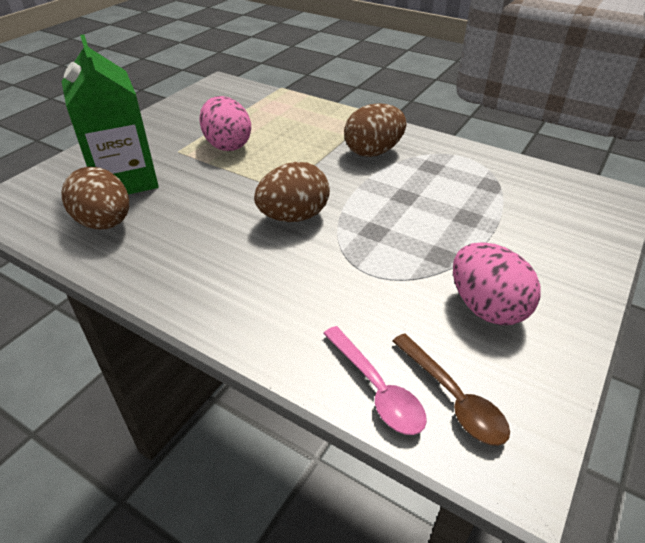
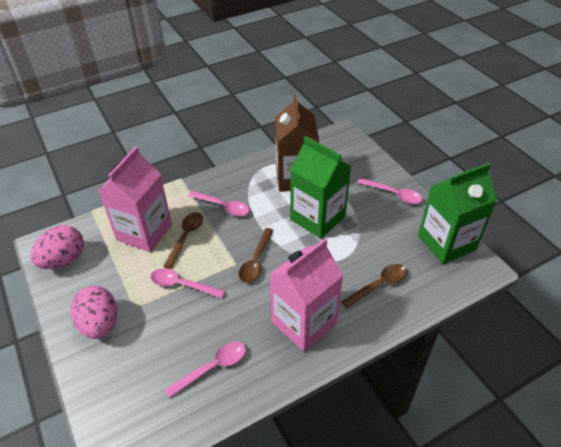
brown carton: 0 -> 1
brown egg: 3 -> 0
brown spoon: 1 -> 3
green carton: 1 -> 2
pink carton: 0 -> 2
pink spoon: 1 -> 4

